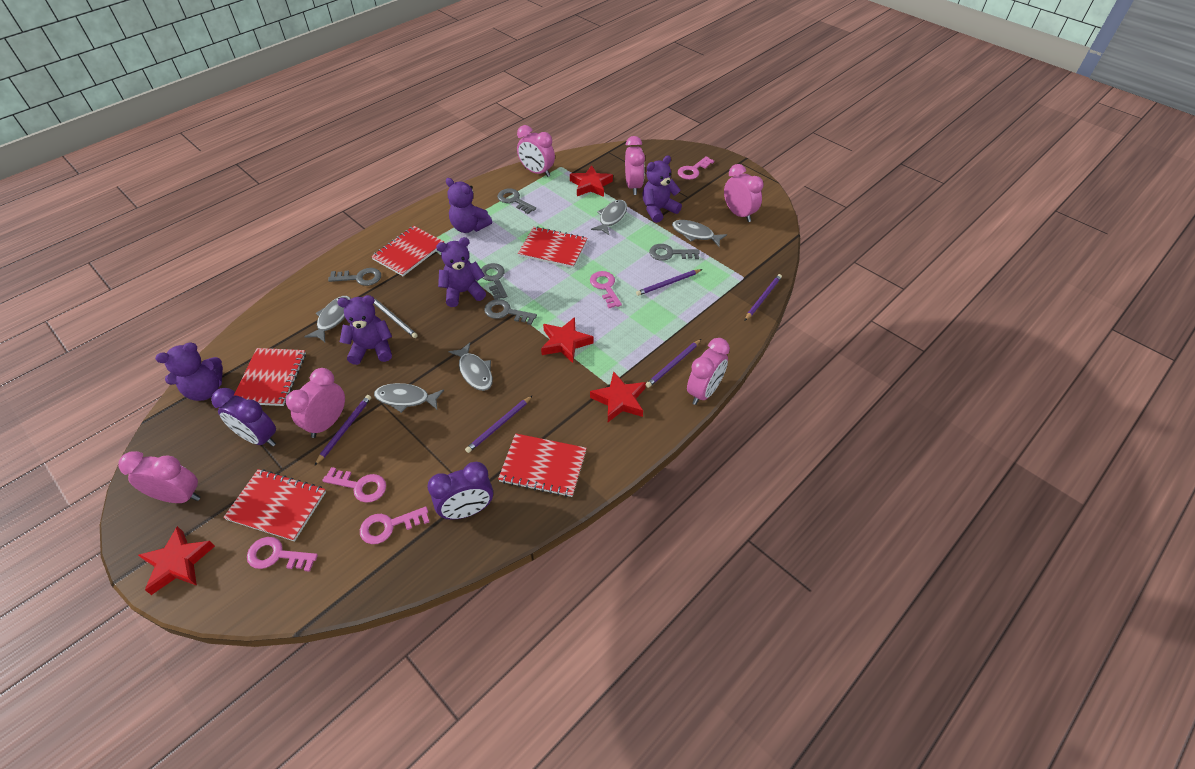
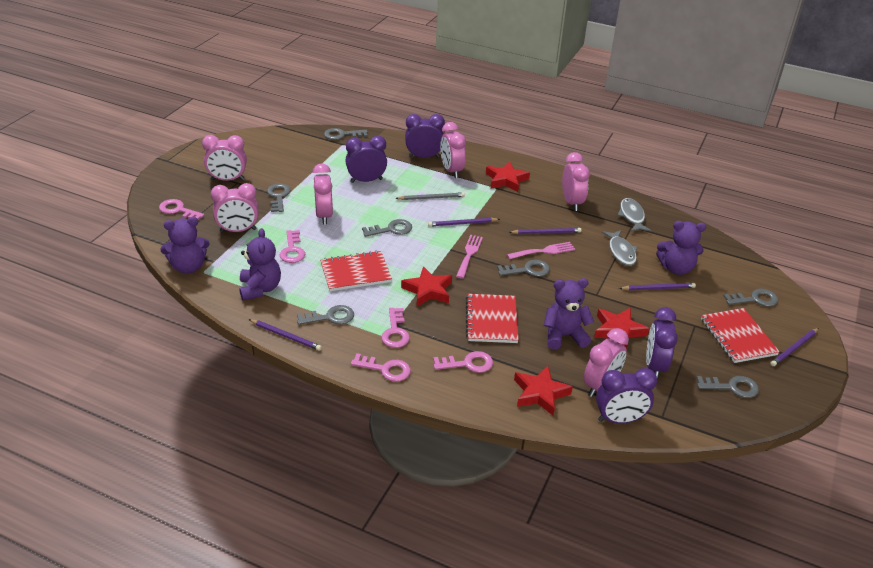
grey fish: 5 -> 2
grey key: 5 -> 7
pink fork: 0 -> 2
purple clock: 2 -> 4
purple teddy bear: 5 -> 4
red notebook: 5 -> 3

